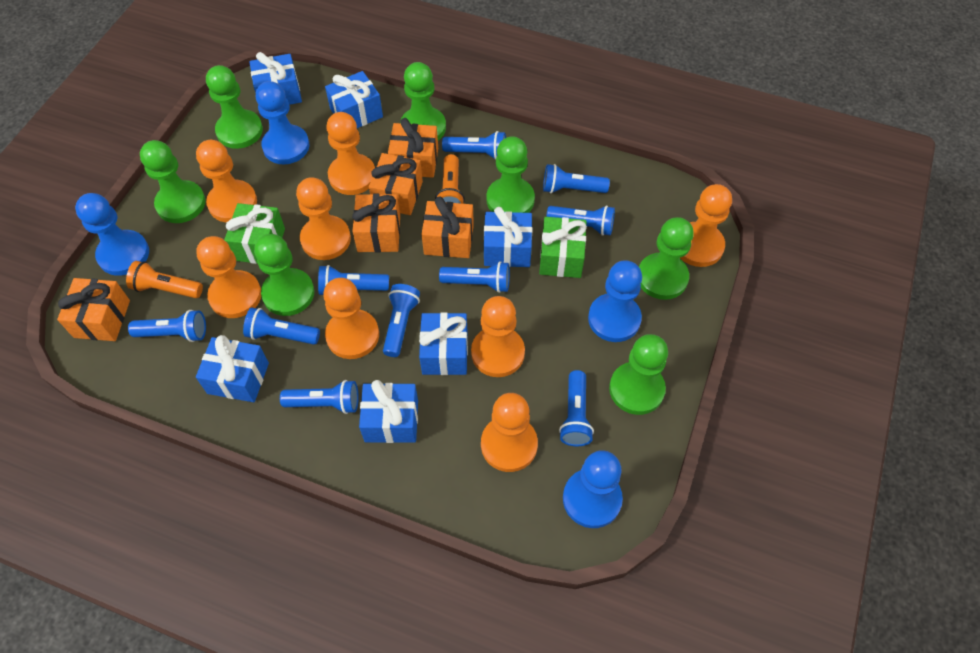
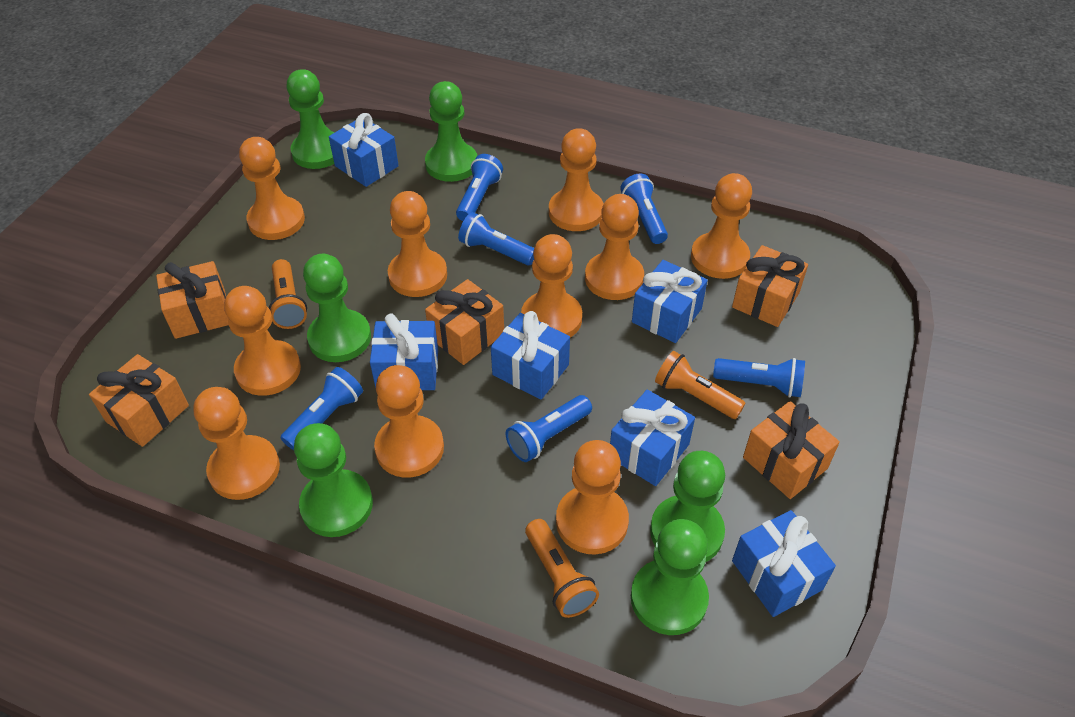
blue flashlight: 10 -> 6
blue pawn: 4 -> 0
green gift: 2 -> 0
green pawn: 7 -> 6
orange flashlight: 2 -> 3
orange pawn: 8 -> 10

